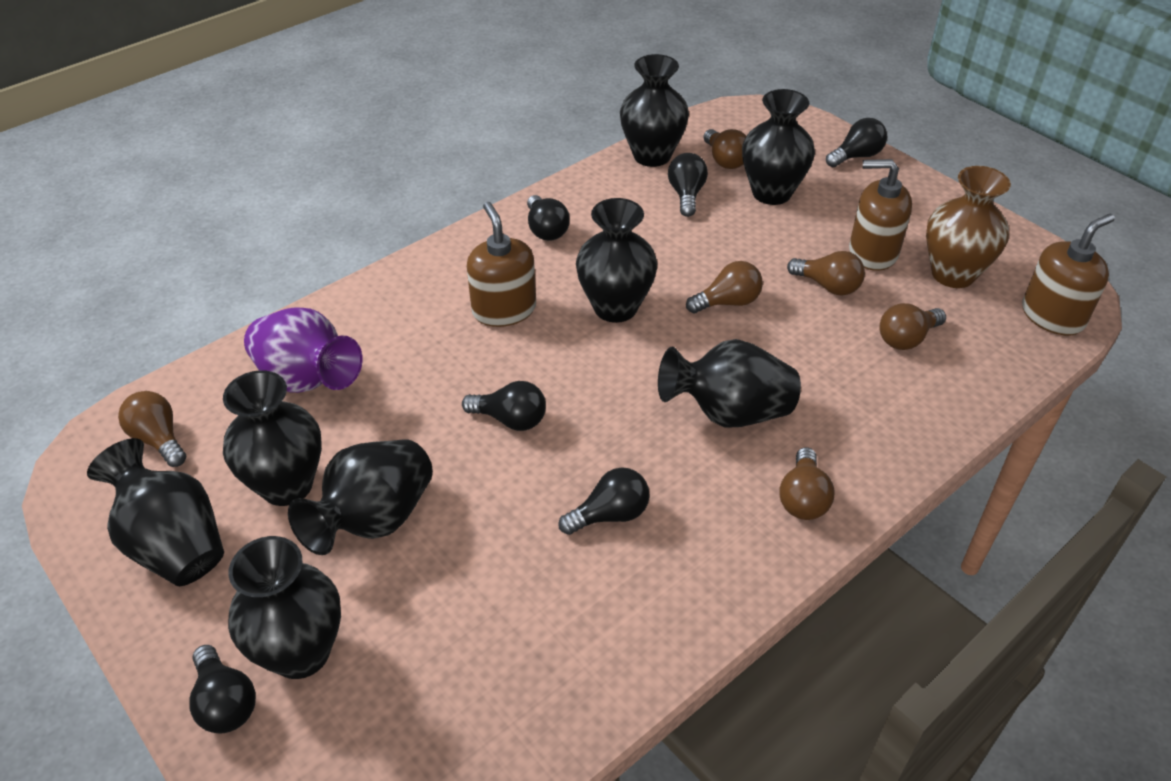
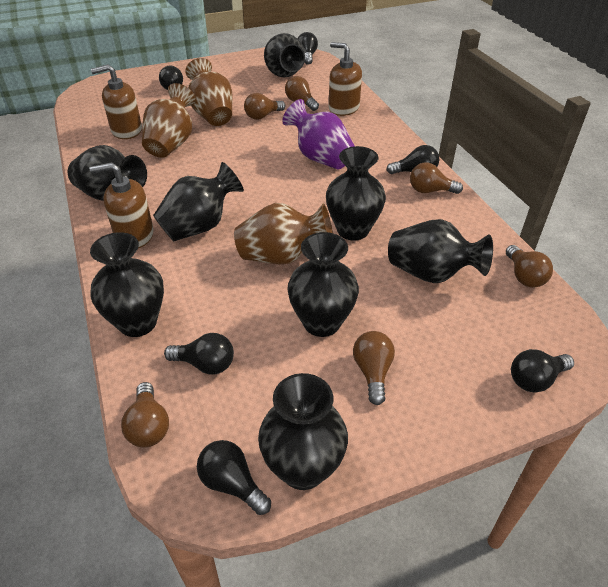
brown vase: 1 -> 3

